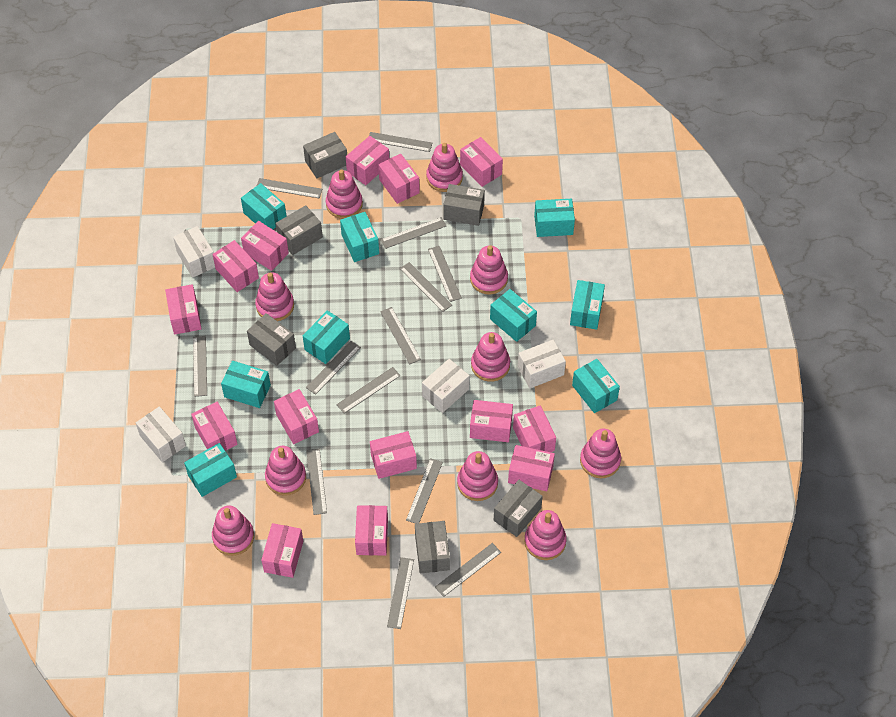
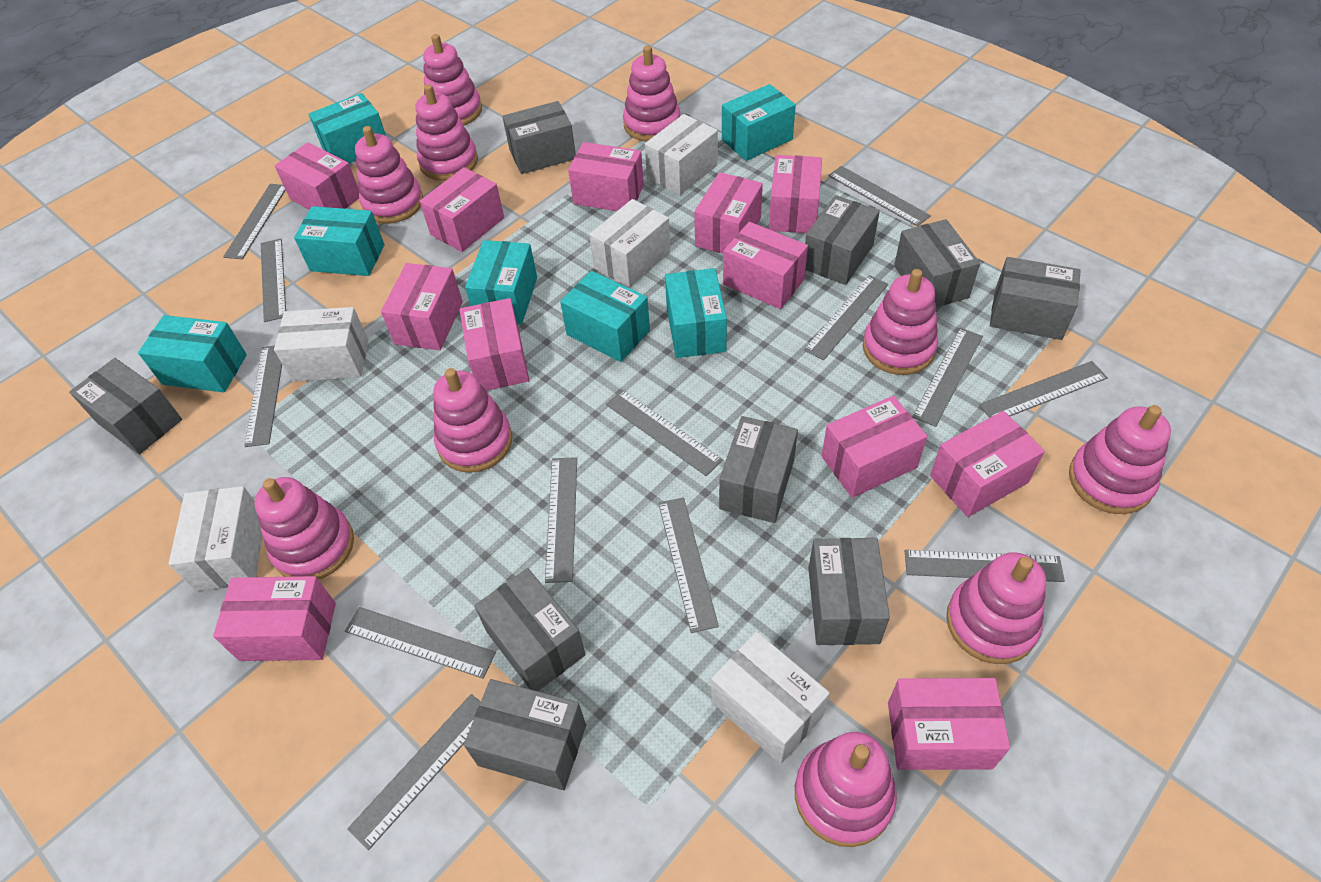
grey box: 6 -> 9
pink box: 14 -> 12
turquoise box: 9 -> 7
white box: 4 -> 5

